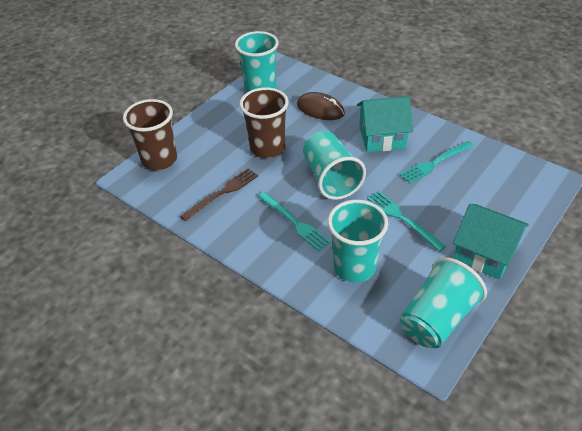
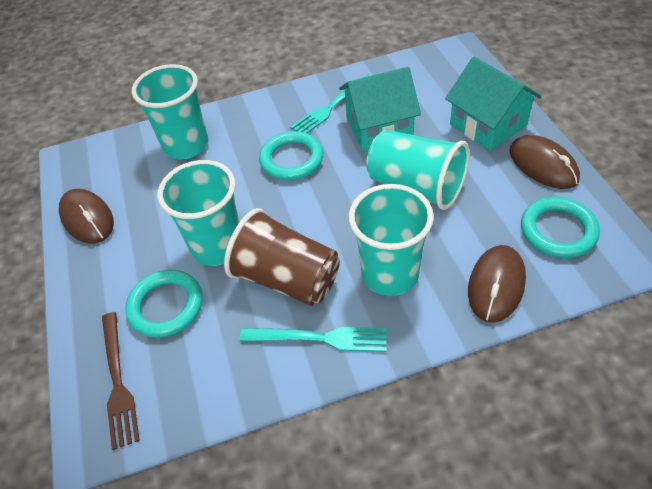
brown cup: 2 -> 1
brown mouse: 1 -> 3
turquoise fork: 3 -> 2
turquoise ring: 0 -> 3

